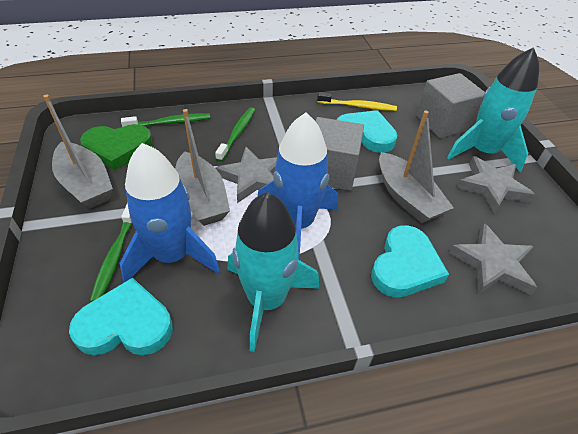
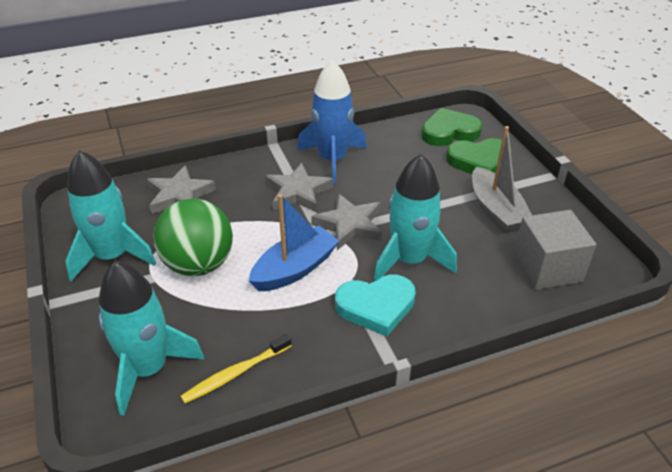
blue boat: 0 -> 1
blue rocket: 2 -> 1
green ball: 0 -> 1
green heart: 1 -> 2
green toothbrush: 3 -> 0
grey boat: 3 -> 1
grey cube: 2 -> 1
turquoise heart: 3 -> 1
turquoise rocket: 2 -> 3

